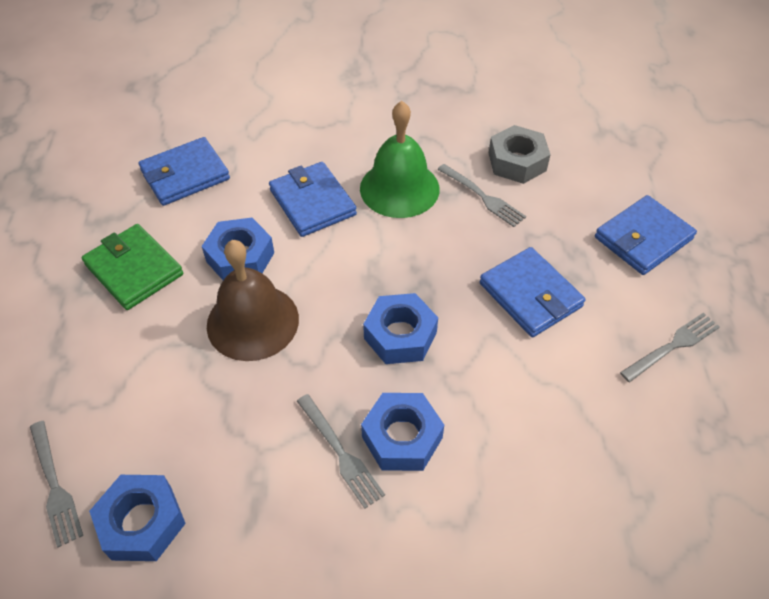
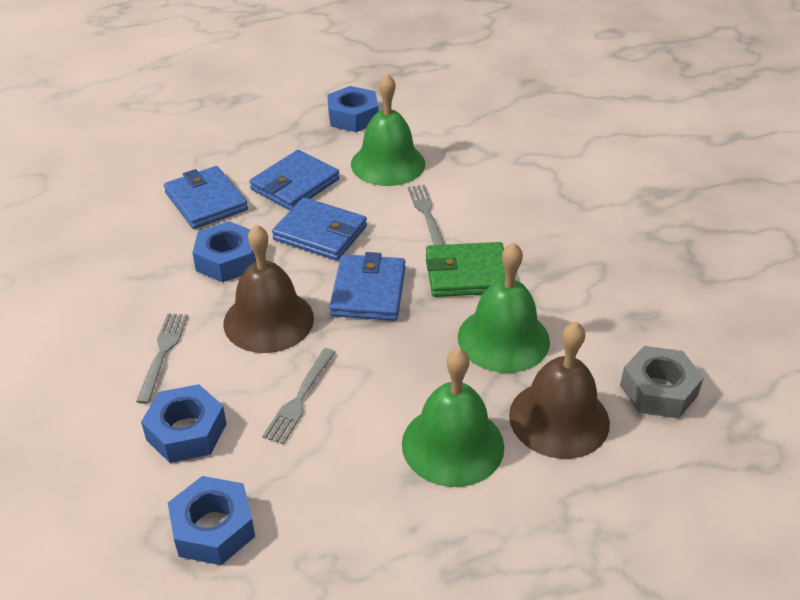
brown bell: 1 -> 2
green bell: 1 -> 3
grey fork: 4 -> 3

